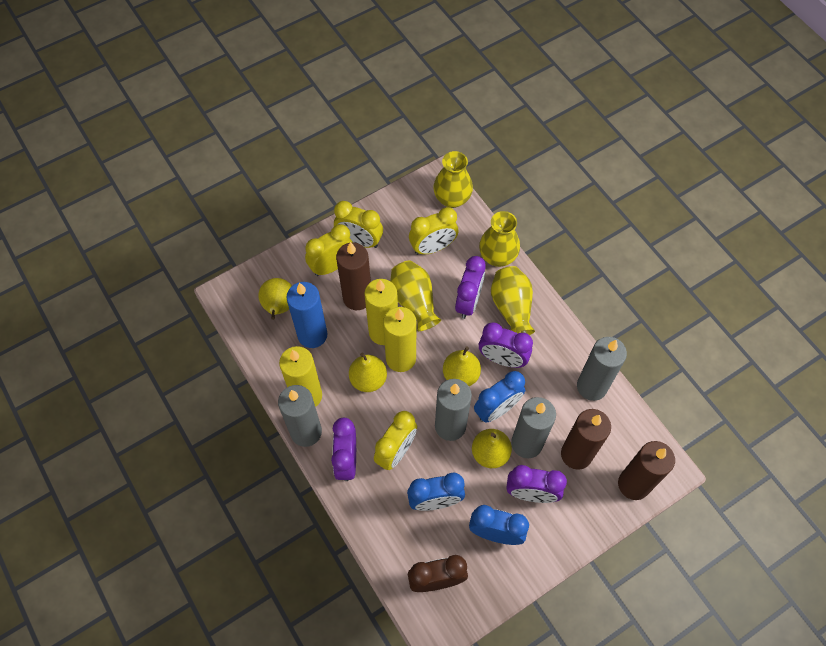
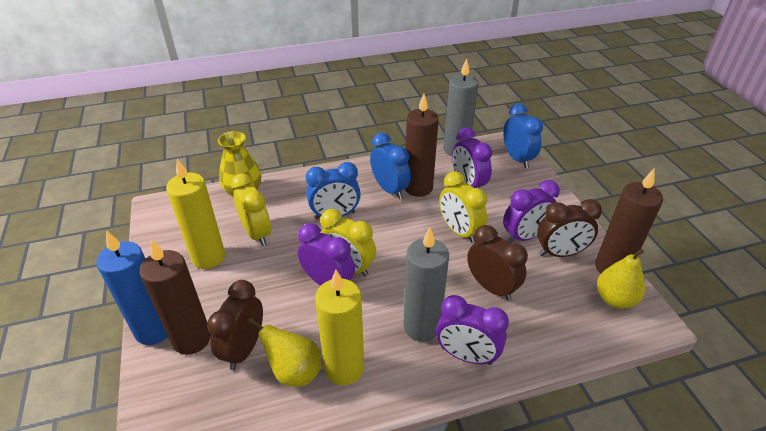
brown clock: 1 -> 3
grey candle: 4 -> 2
yellow candle: 3 -> 2
yellow clock: 4 -> 3
yellow pear: 4 -> 2
yellow vase: 4 -> 1

